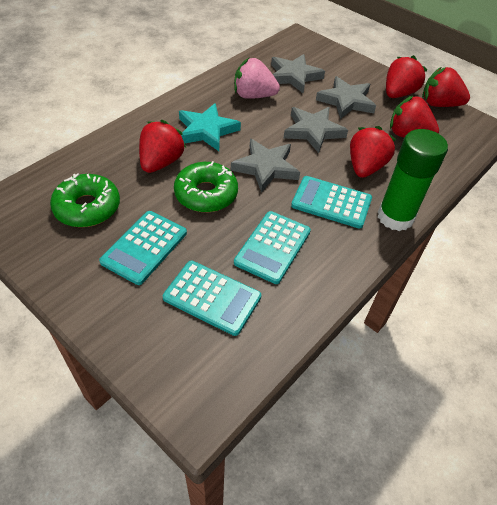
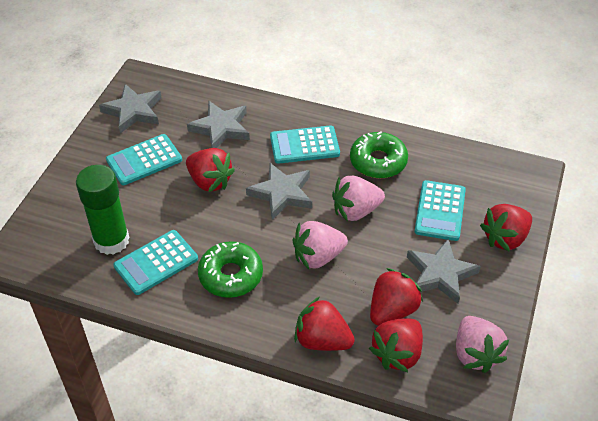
pink strawberry: 1 -> 3
turquoise star: 1 -> 0

